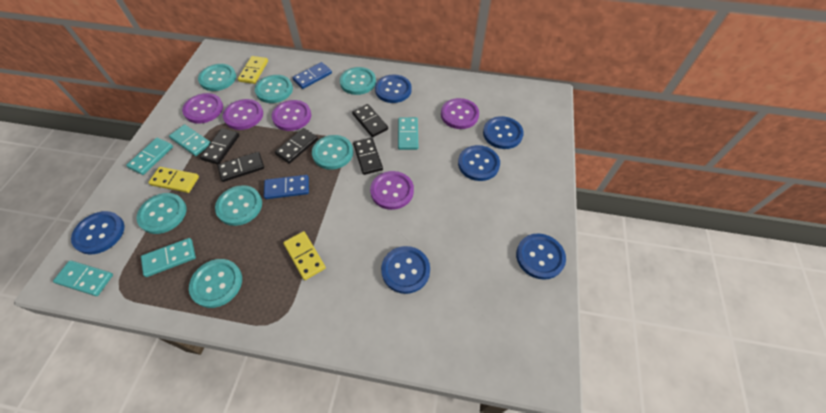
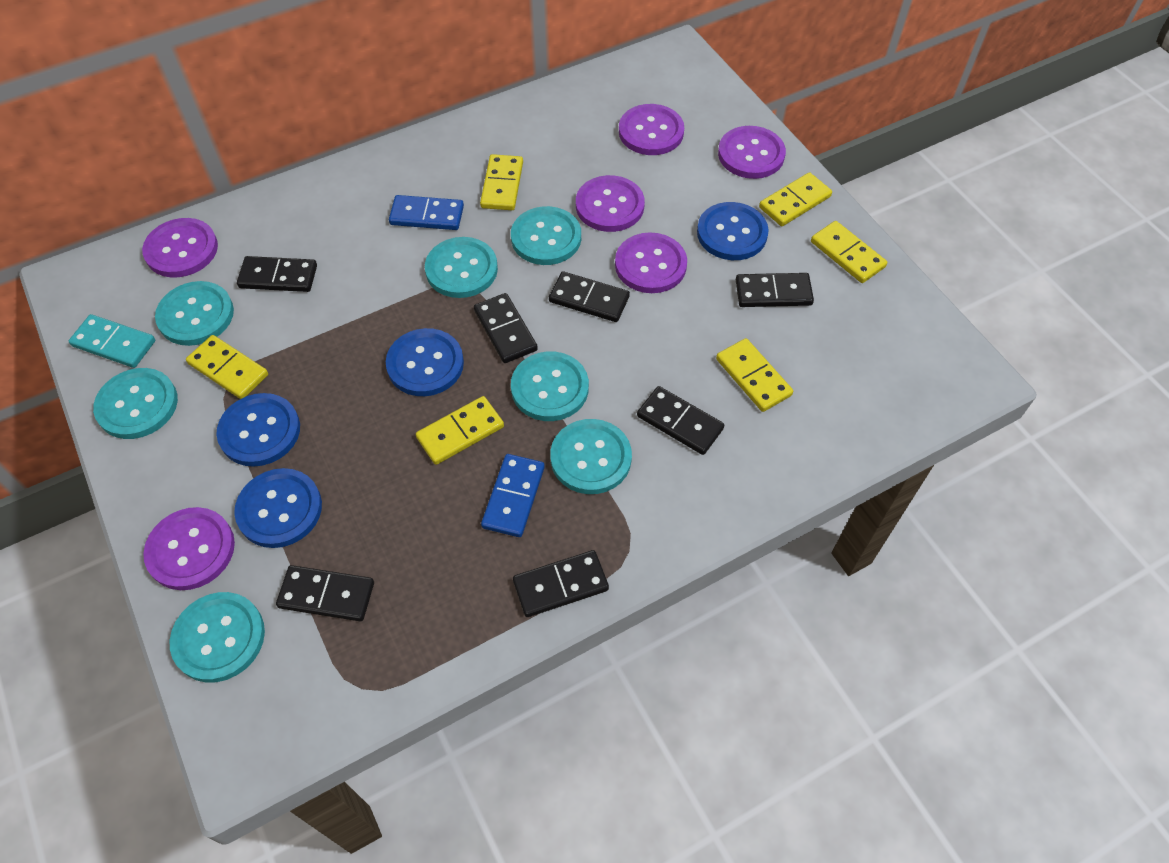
black domino: 5 -> 7
blue button: 6 -> 4
purple button: 5 -> 6
turquoise domino: 5 -> 1
yellow domino: 3 -> 6

